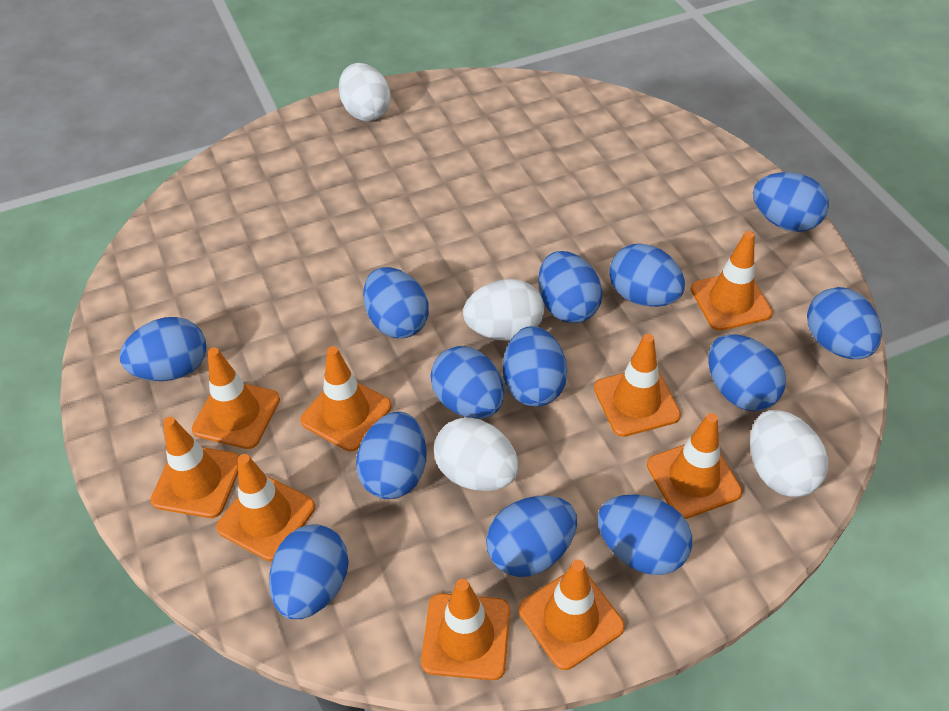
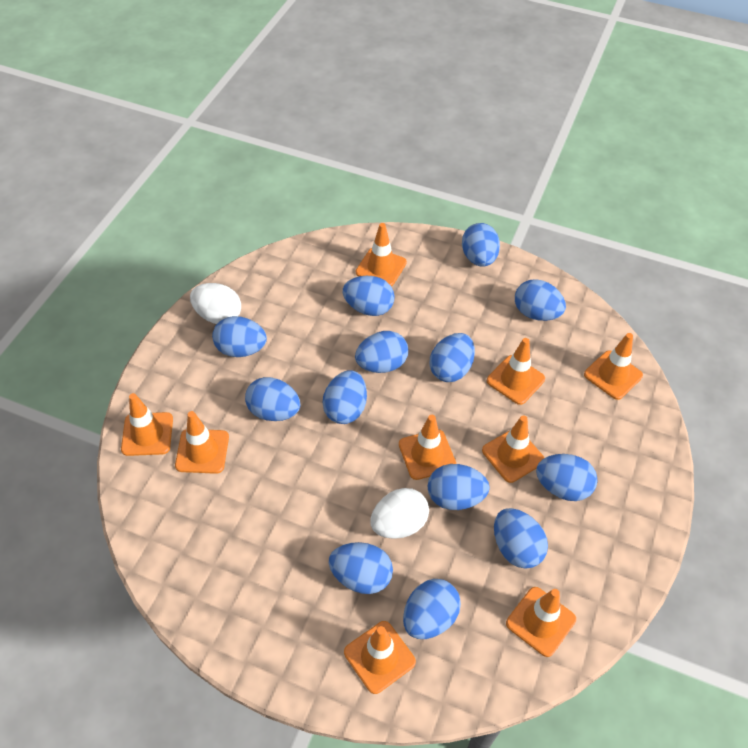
white egg: 4 -> 2

